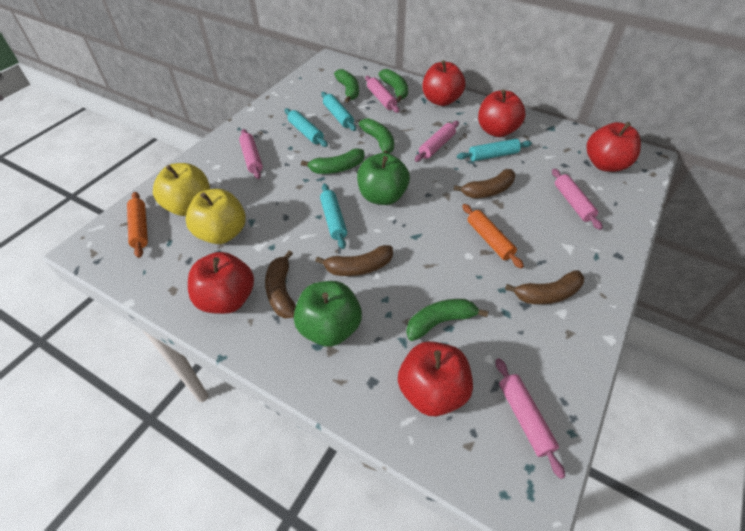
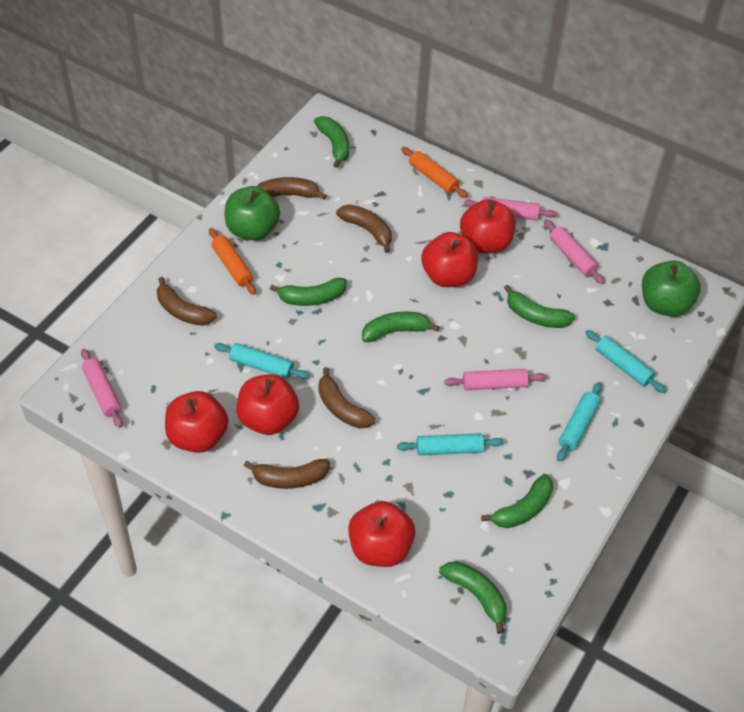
brown banana: 4 -> 5
green banana: 5 -> 6
pink rolling pin: 5 -> 4
yellow apple: 2 -> 0

